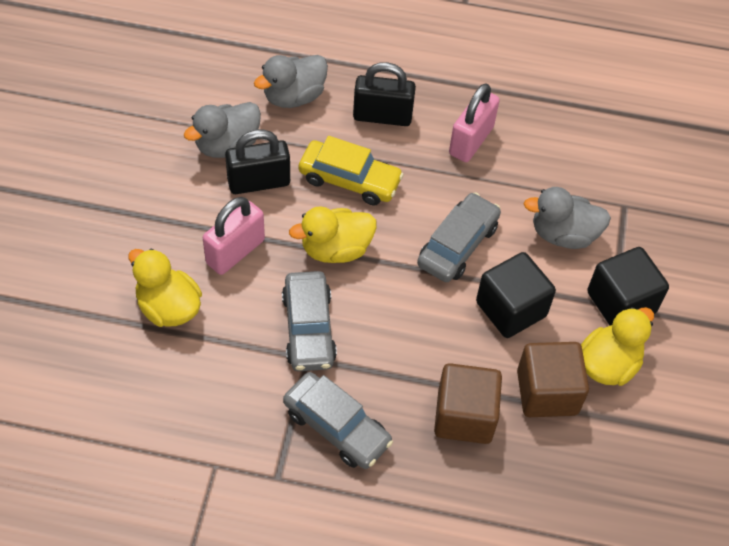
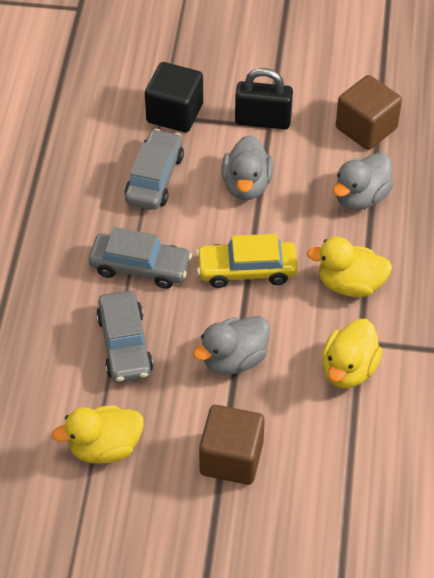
black cube: 2 -> 1
black padlock: 2 -> 1
pink padlock: 2 -> 0

